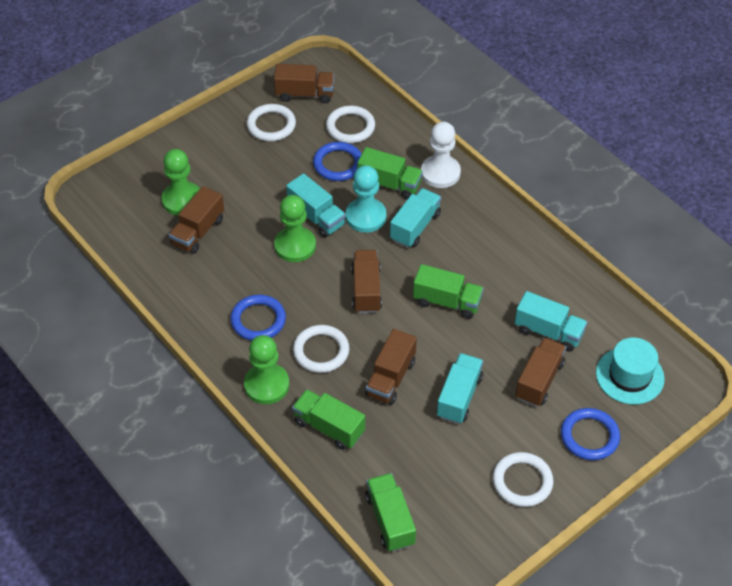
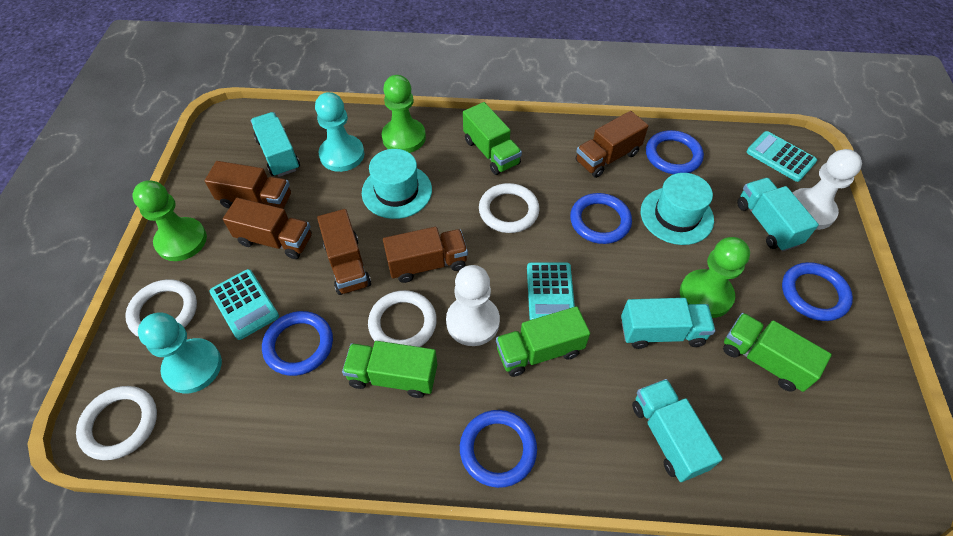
blue ring: 3 -> 5
turquoise calculator: 0 -> 3
turquoise hat: 1 -> 2
turquoise pawn: 1 -> 2
white pawn: 1 -> 2

